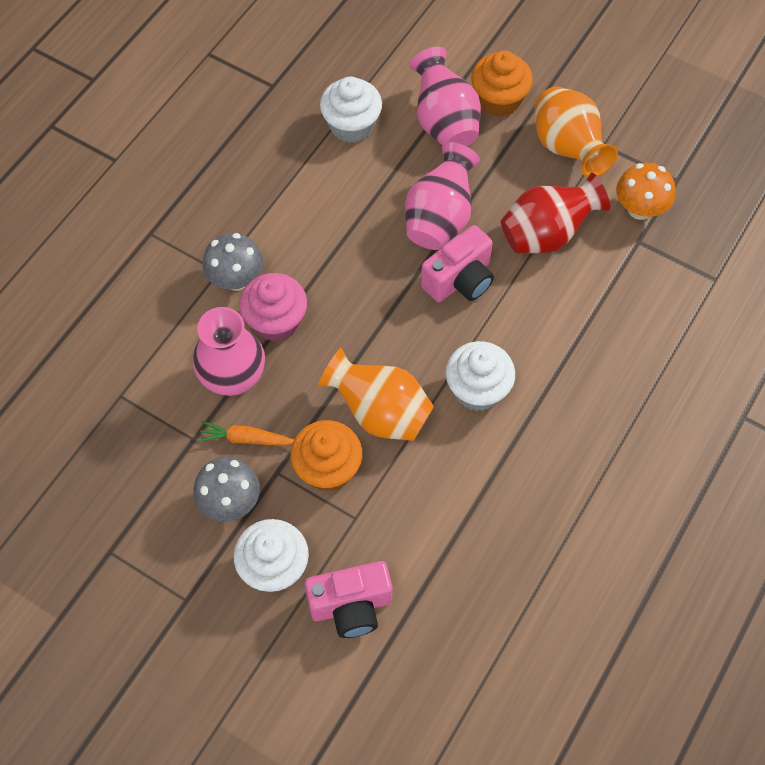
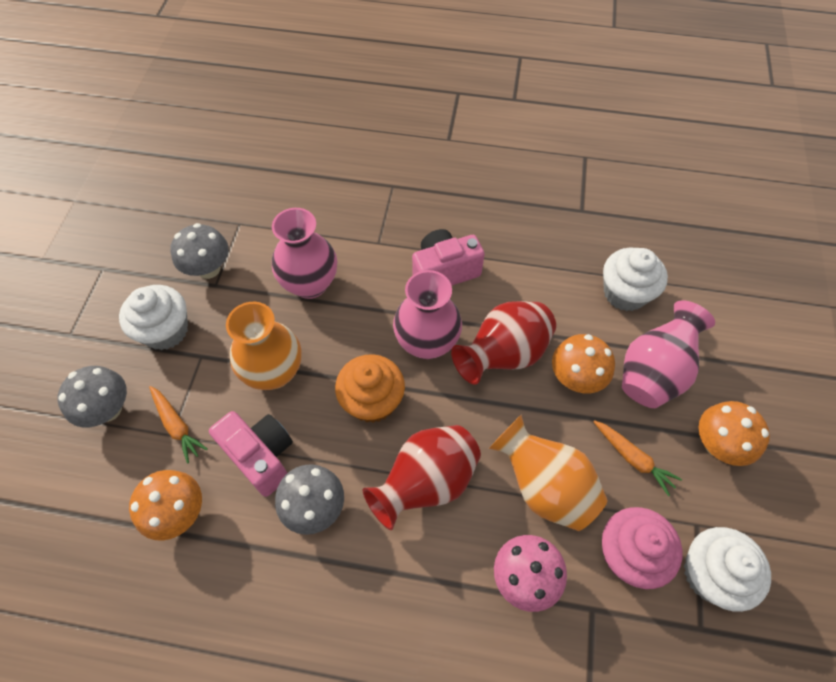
grey mushroom: 2 -> 3
orange carrot: 1 -> 2
orange cupcake: 2 -> 1
orange mushroom: 1 -> 3
pink mushroom: 0 -> 1
red vase: 1 -> 2

